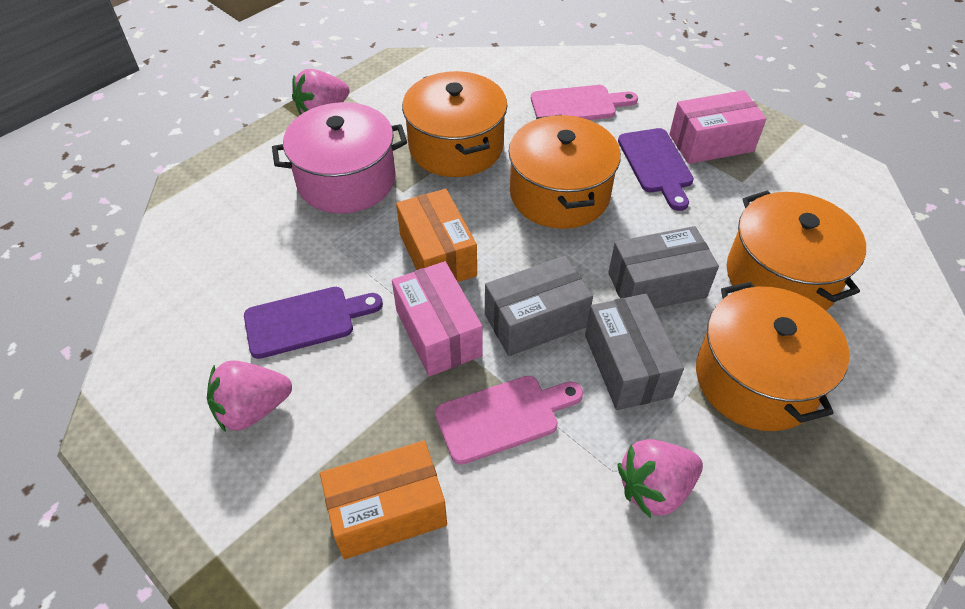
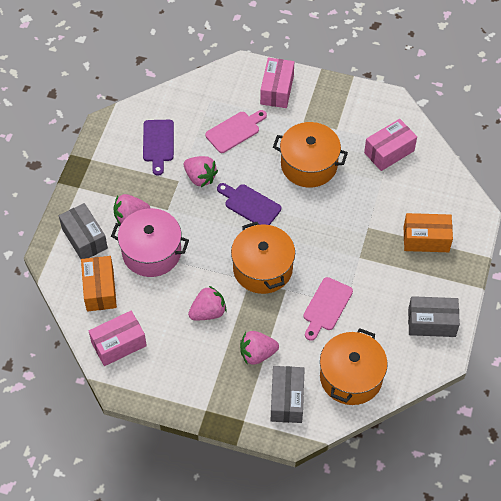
orange pot: 4 -> 3
pink box: 2 -> 3
pink strawberry: 3 -> 4

